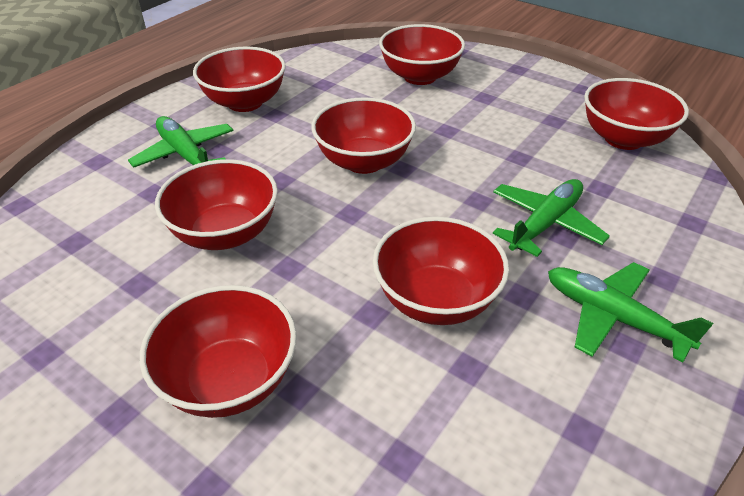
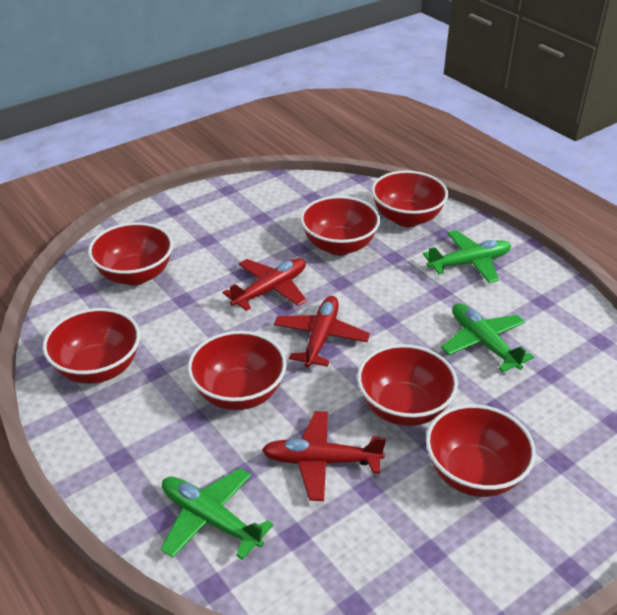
red plane: 0 -> 3

